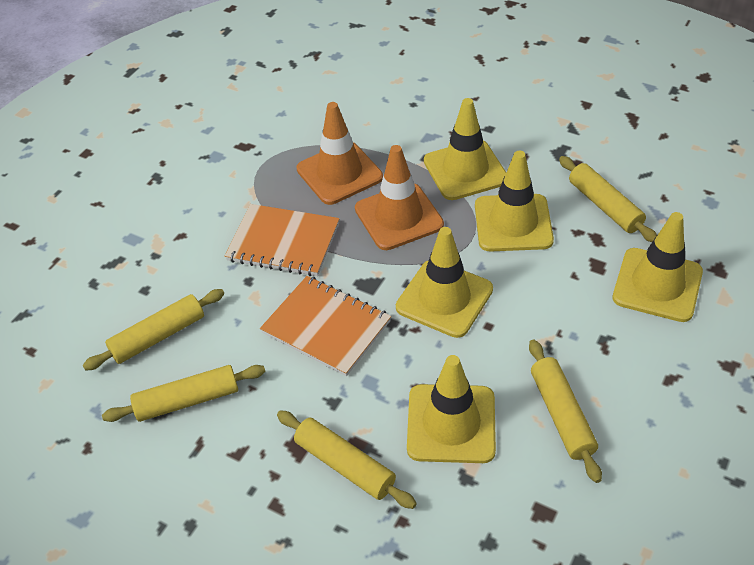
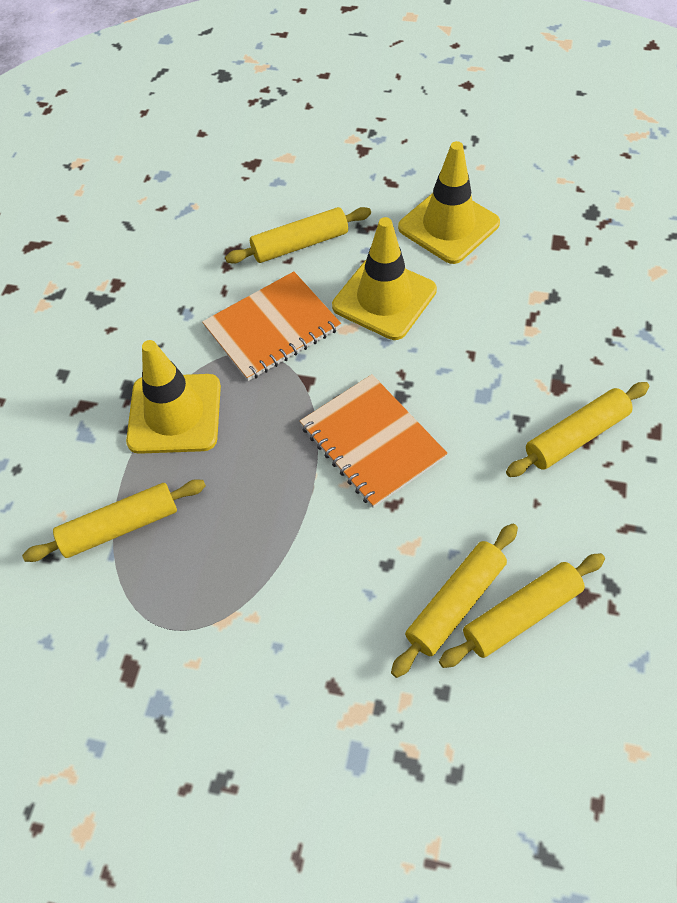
orange traffic cone: 2 -> 0
yellow traffic cone: 5 -> 3

